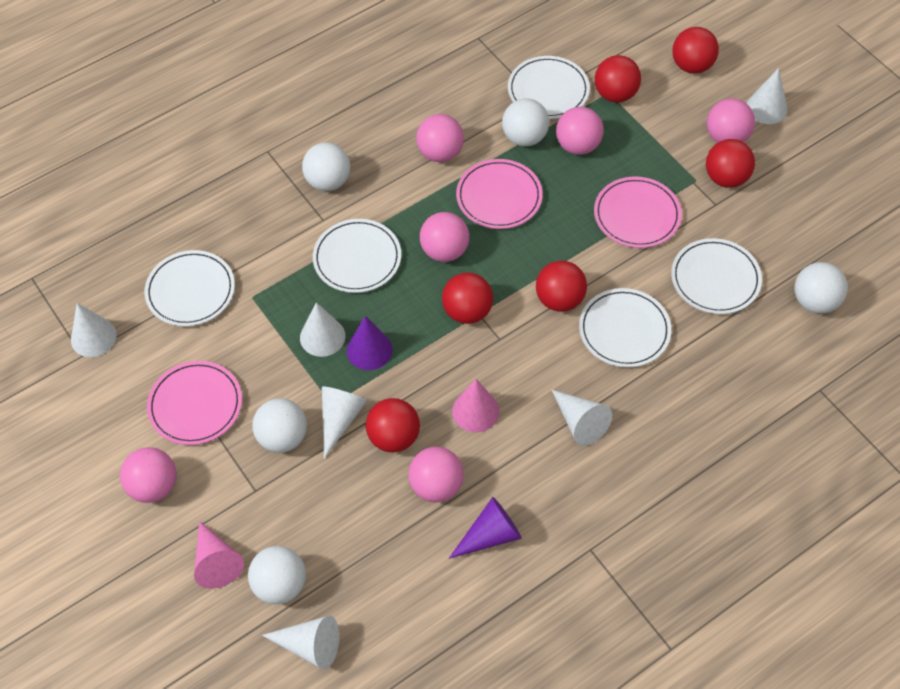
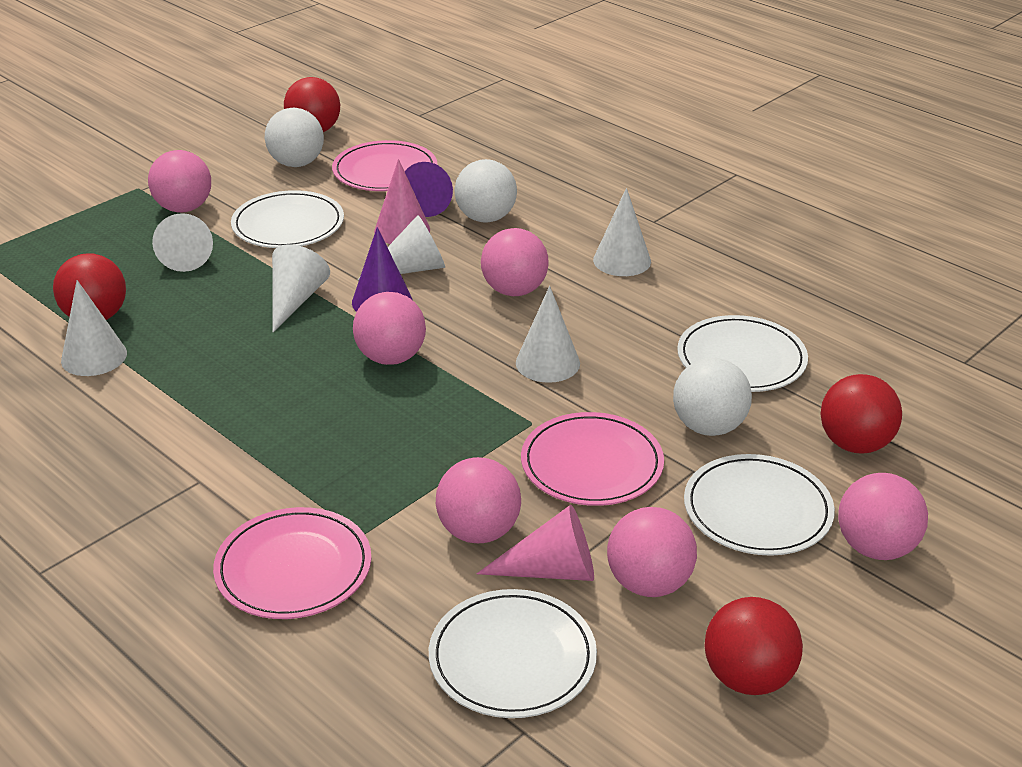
red ball: 6 -> 4
white ball: 5 -> 3
white plate: 5 -> 4

